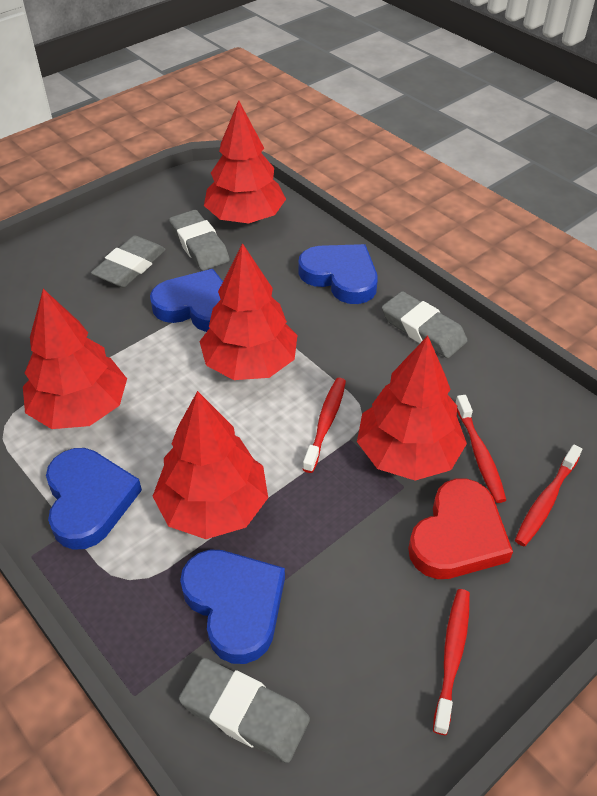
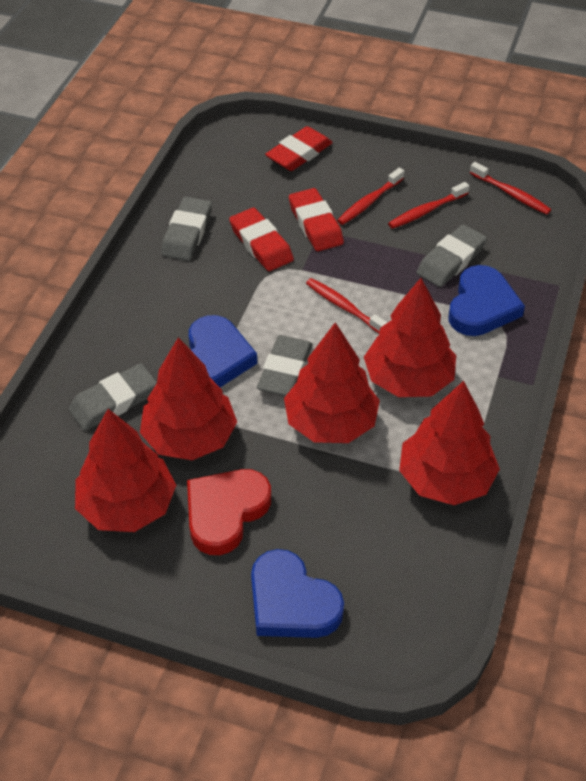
blue heart: 4 -> 3
red eraser: 0 -> 3

